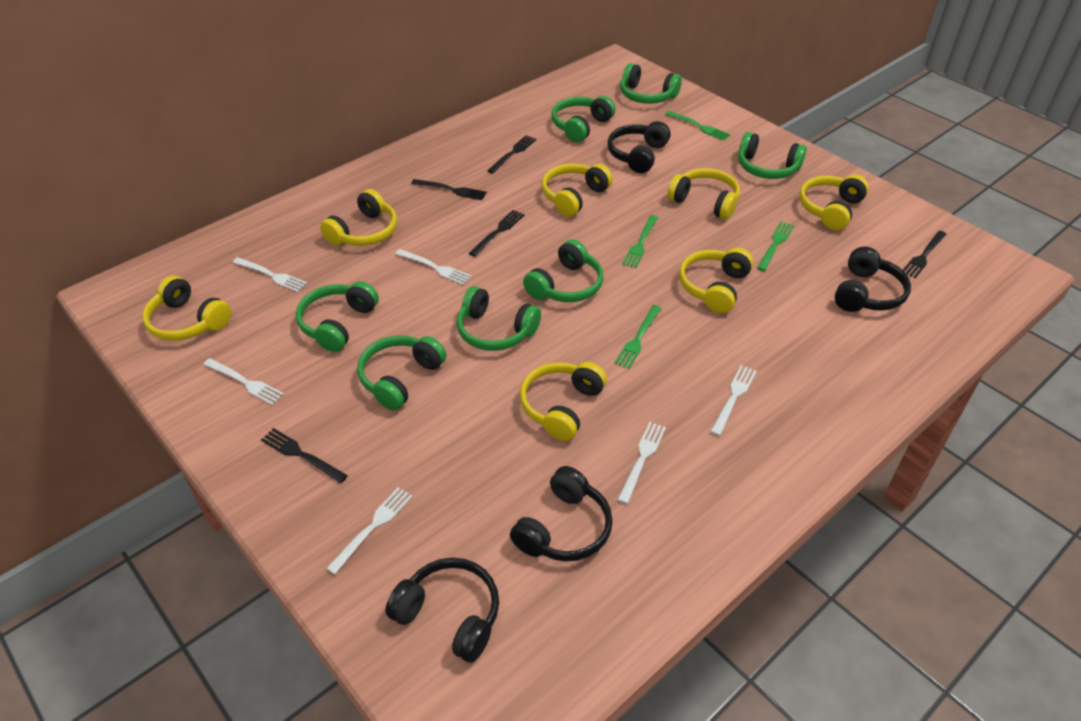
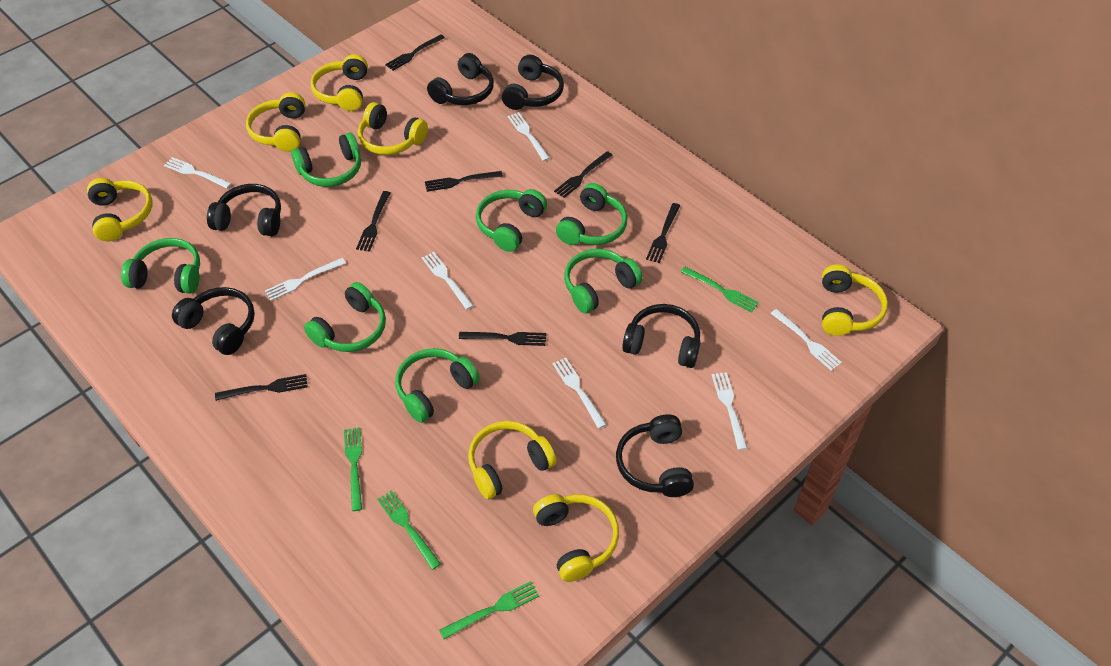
black fork: 5 -> 7
black headphones: 4 -> 6
white fork: 6 -> 7

